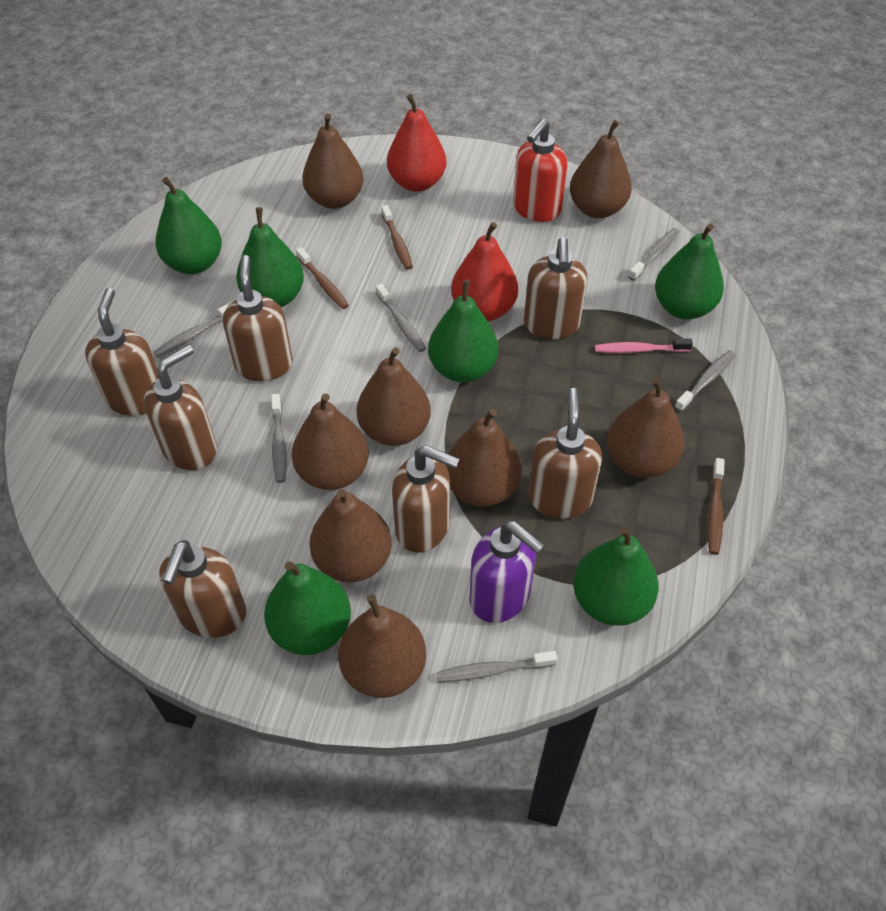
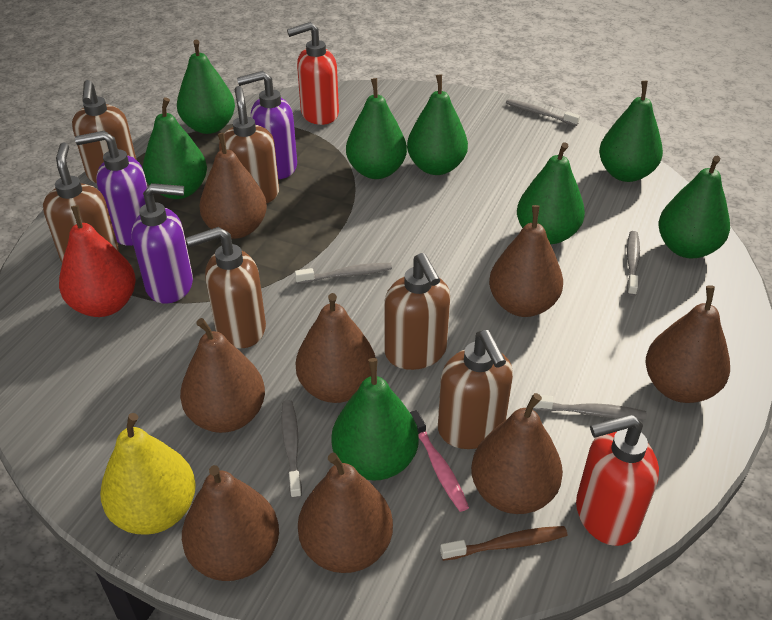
brown soap dispenser: 7 -> 6
brown toothbrush: 3 -> 1
green pear: 6 -> 8
grey toothbrush: 6 -> 5
purple soap dispenser: 1 -> 3
red pear: 2 -> 1
red soap dispenser: 1 -> 2
yellow pear: 0 -> 1

